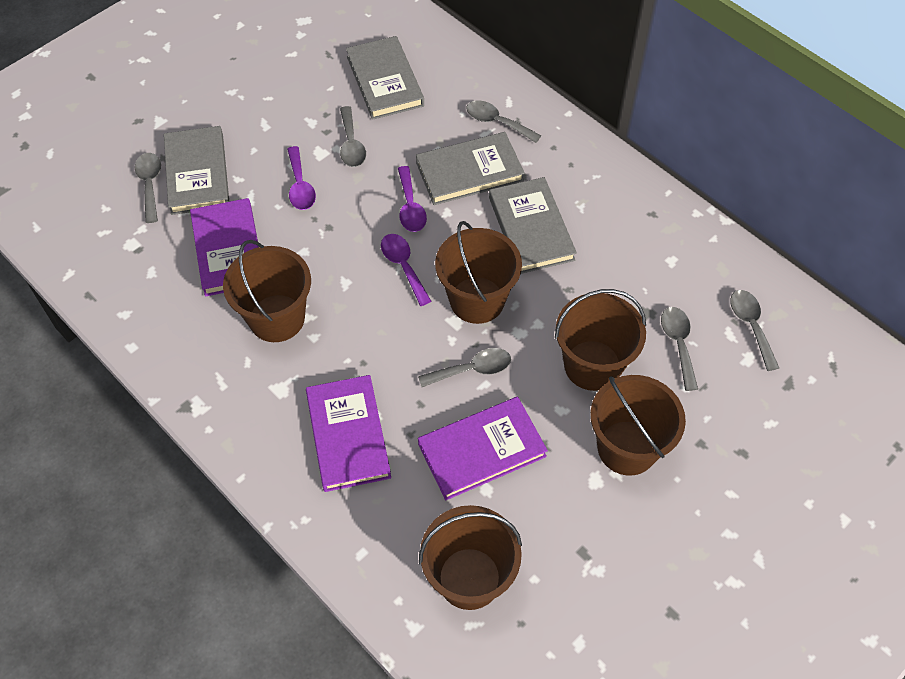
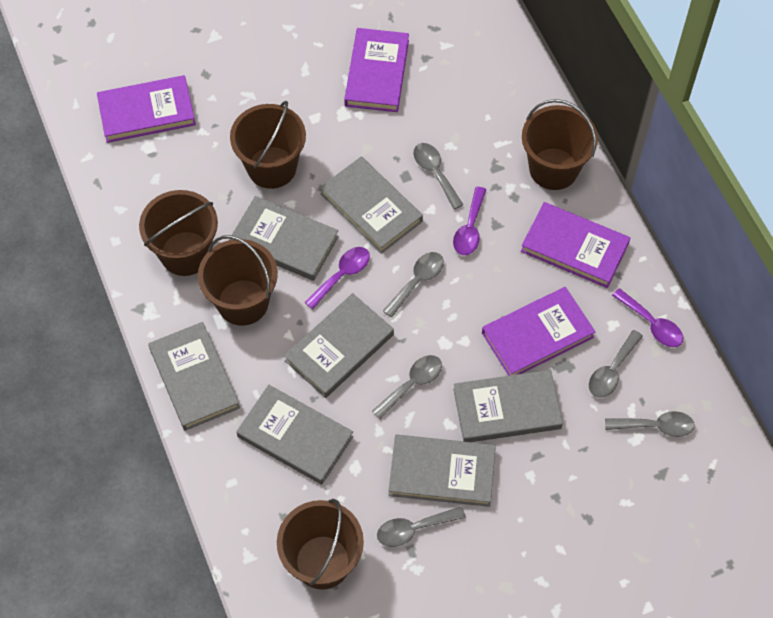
grey book: 4 -> 7
purple book: 3 -> 4

